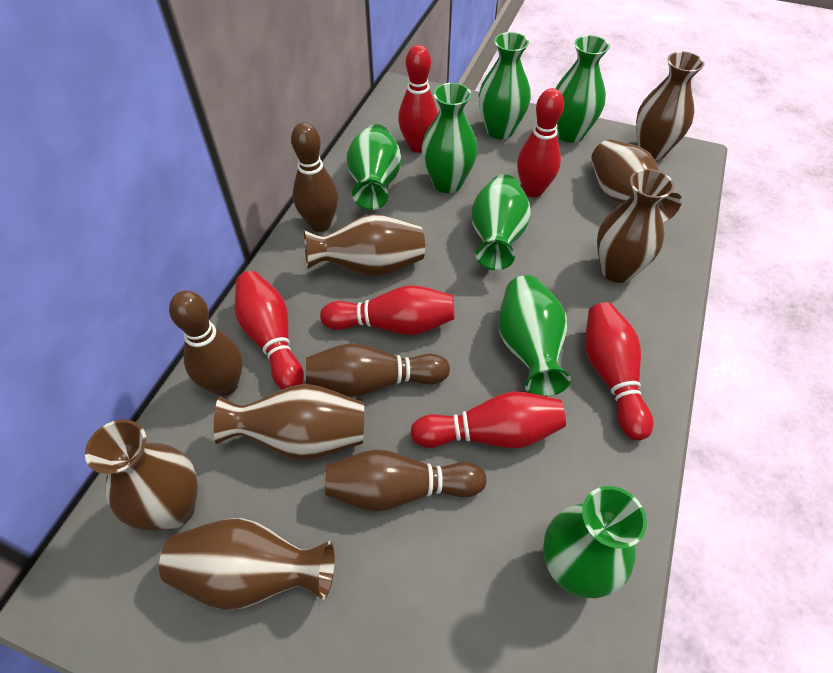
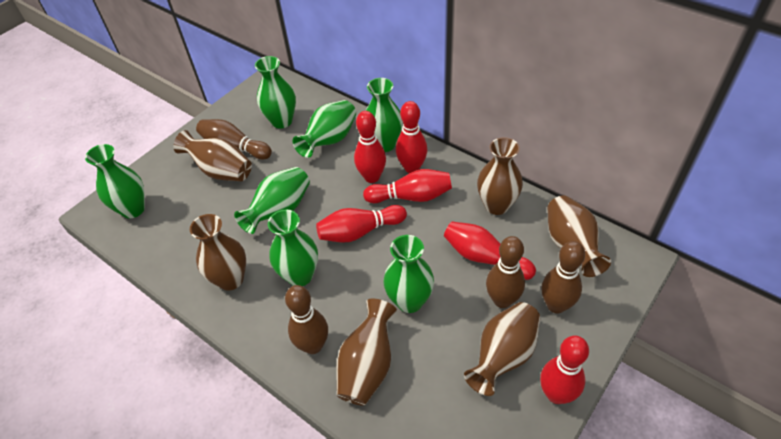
brown vase: 7 -> 6

